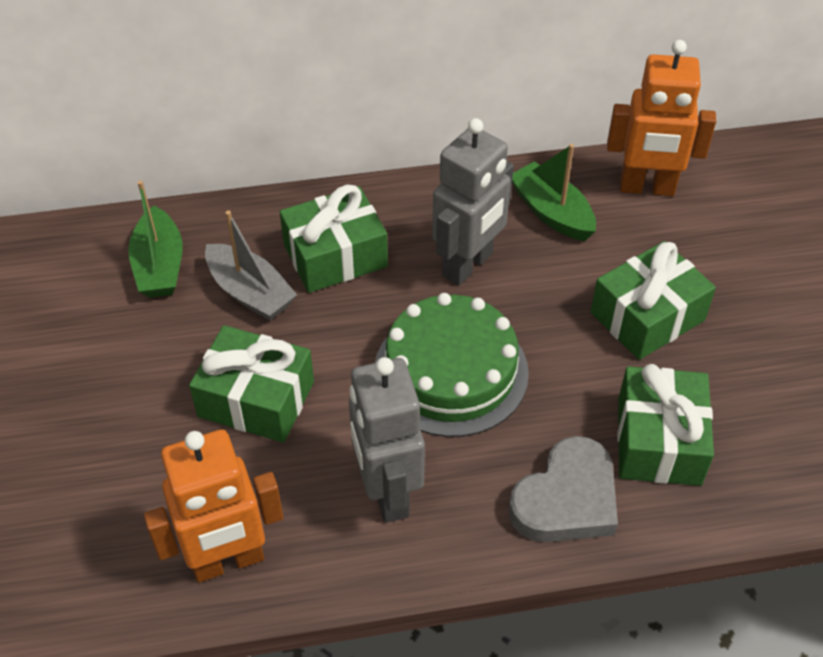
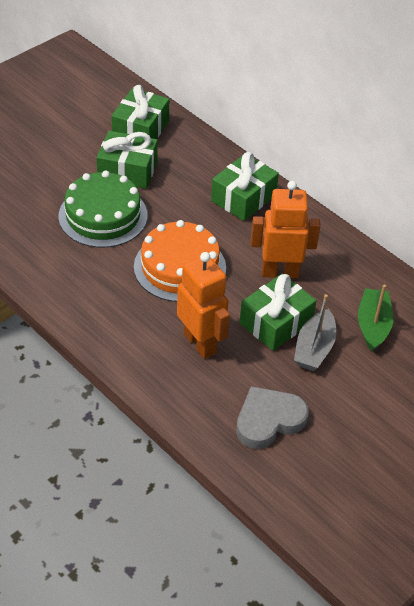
green boat: 2 -> 1
grey robot: 2 -> 0
orange cake: 0 -> 1

